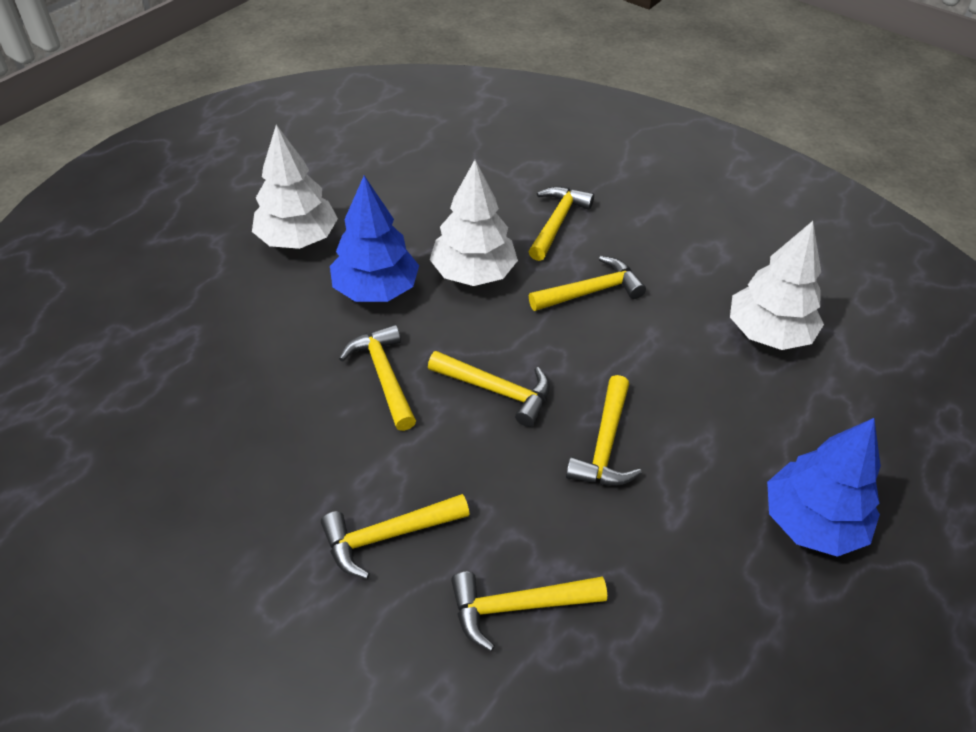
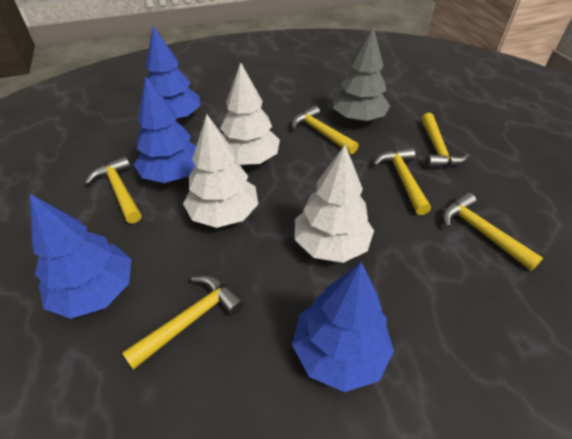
blue tree: 2 -> 4
grey tree: 0 -> 1
yellow hammer: 7 -> 6

